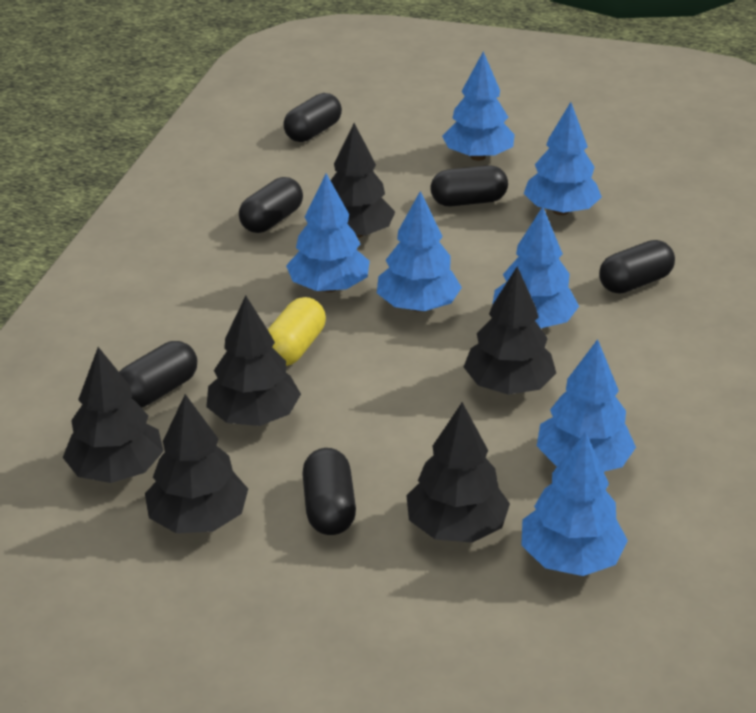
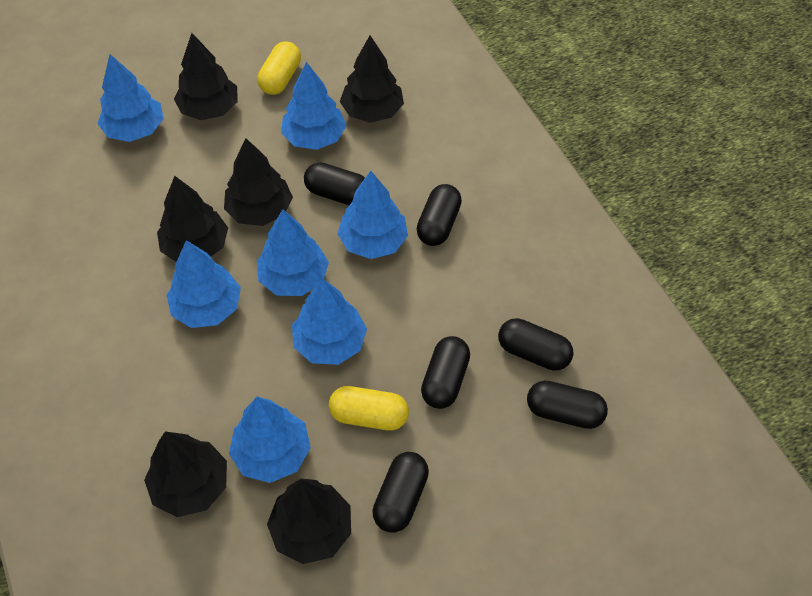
yellow capsule: 1 -> 2

